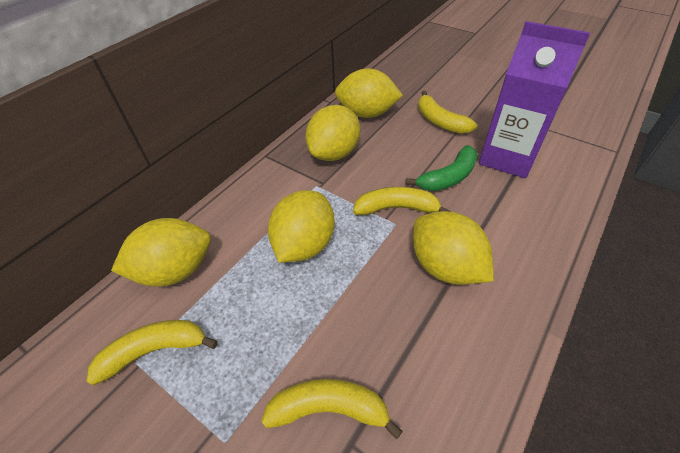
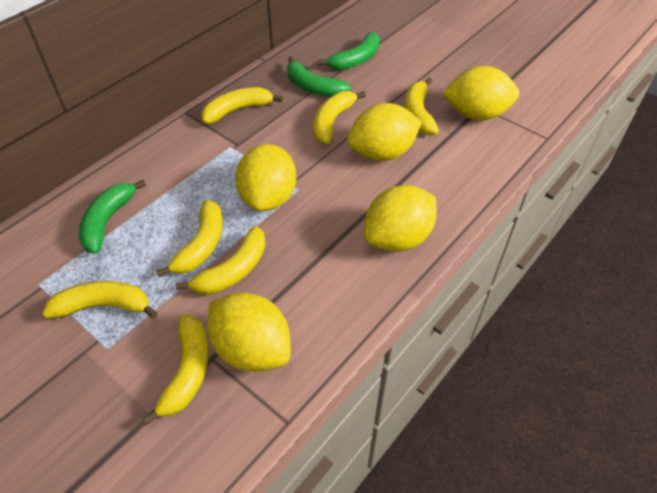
green banana: 1 -> 3
purple carton: 1 -> 0
yellow banana: 4 -> 7

